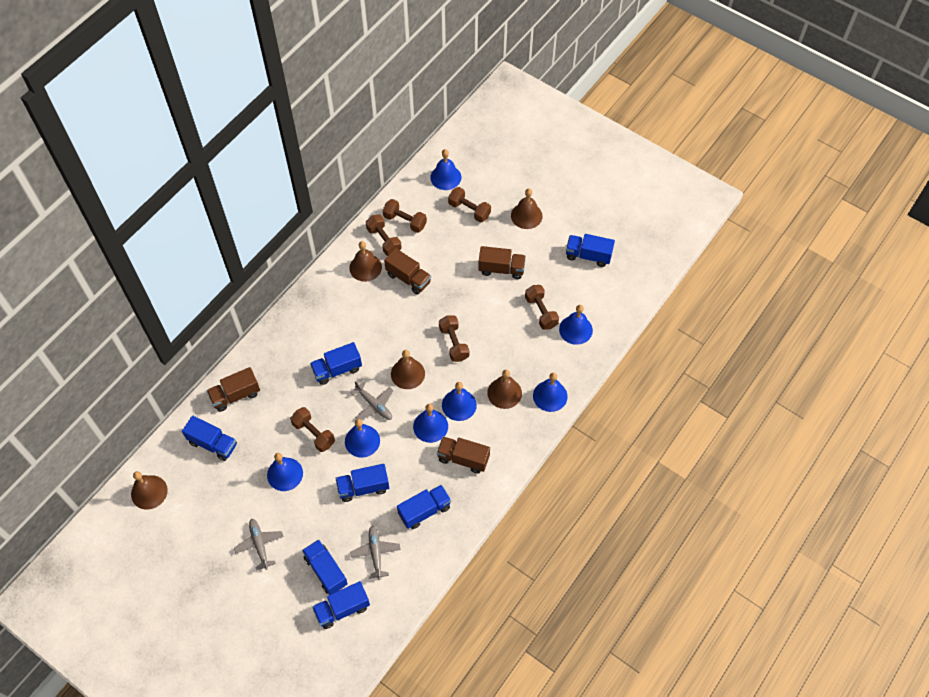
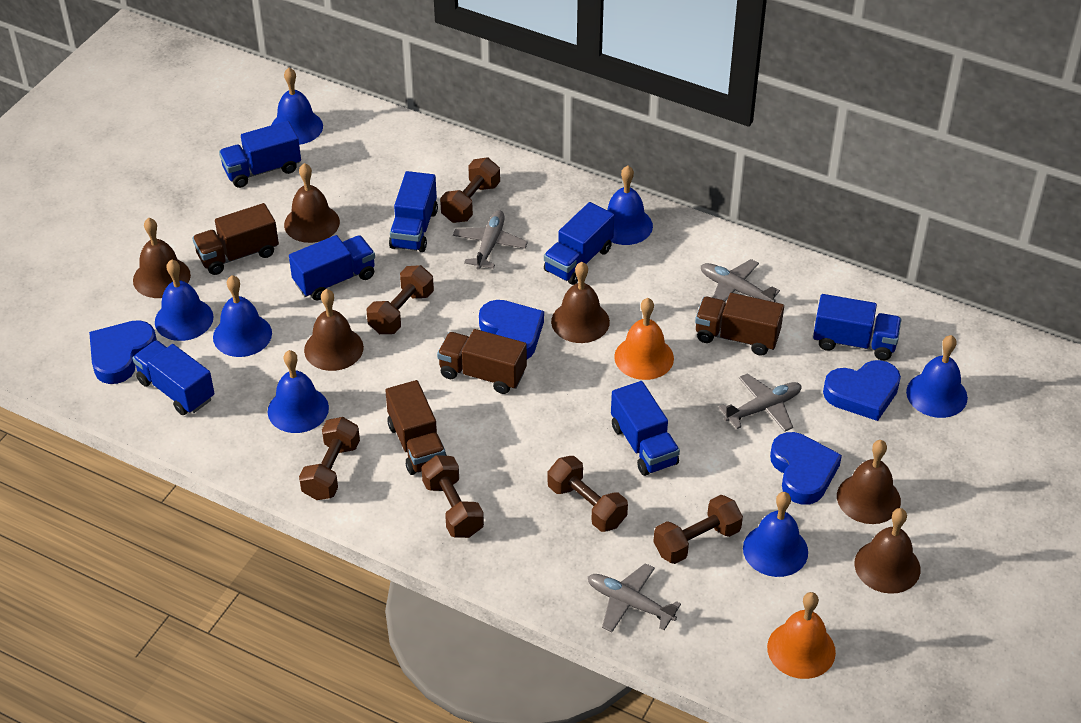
blue heart: 0 -> 4
brown bell: 5 -> 6
grey plane: 3 -> 4
orange bell: 0 -> 2

